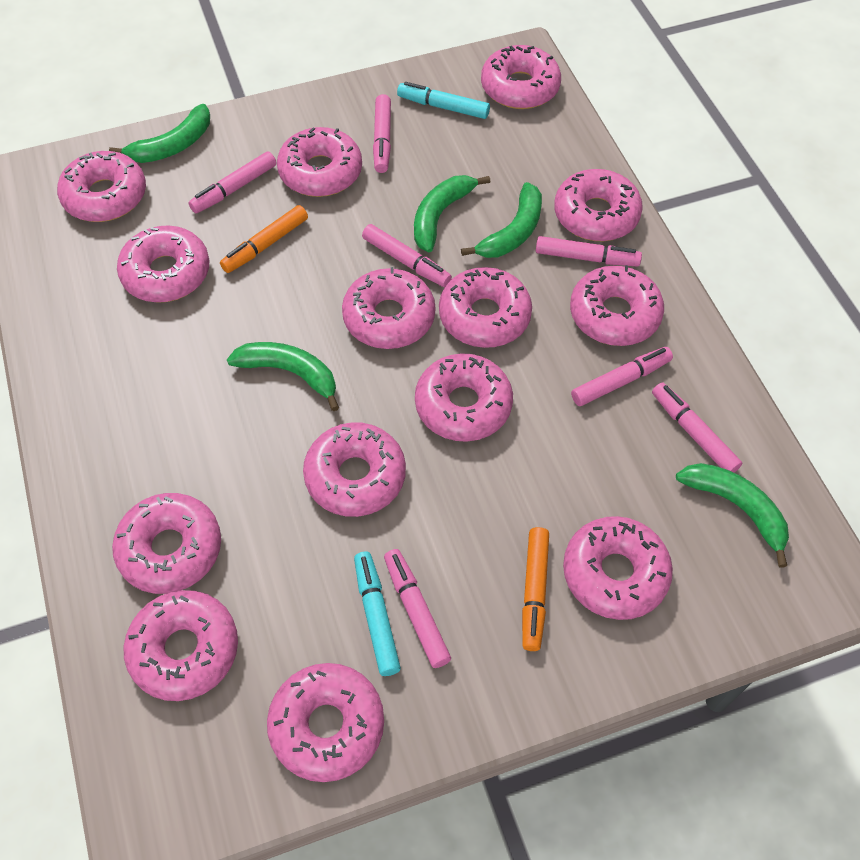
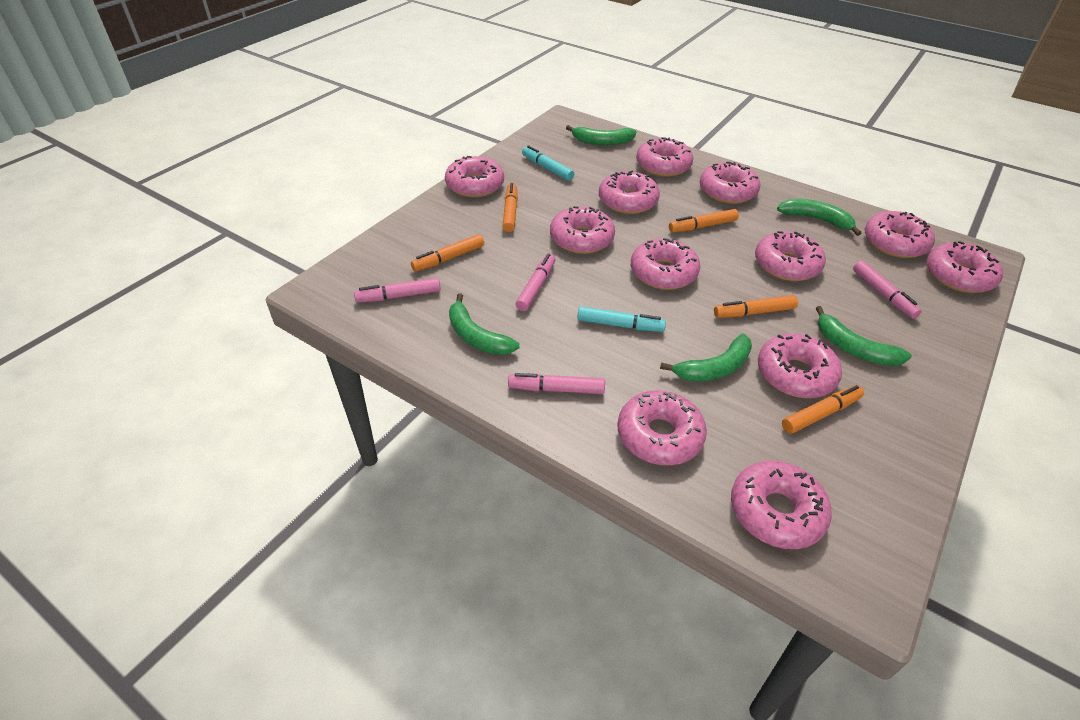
orange marker: 2 -> 5
pink donut: 14 -> 12
pink marker: 7 -> 4

